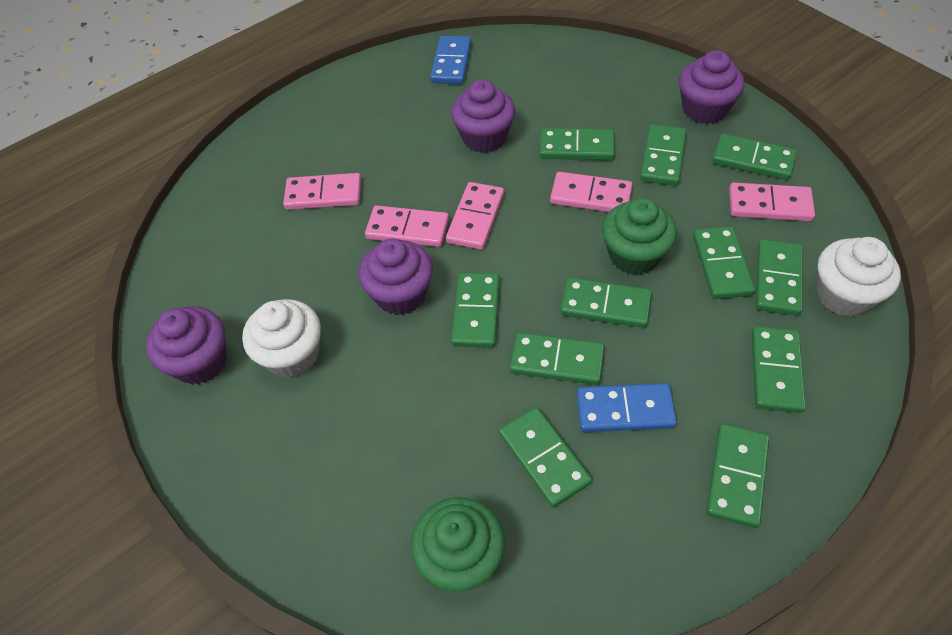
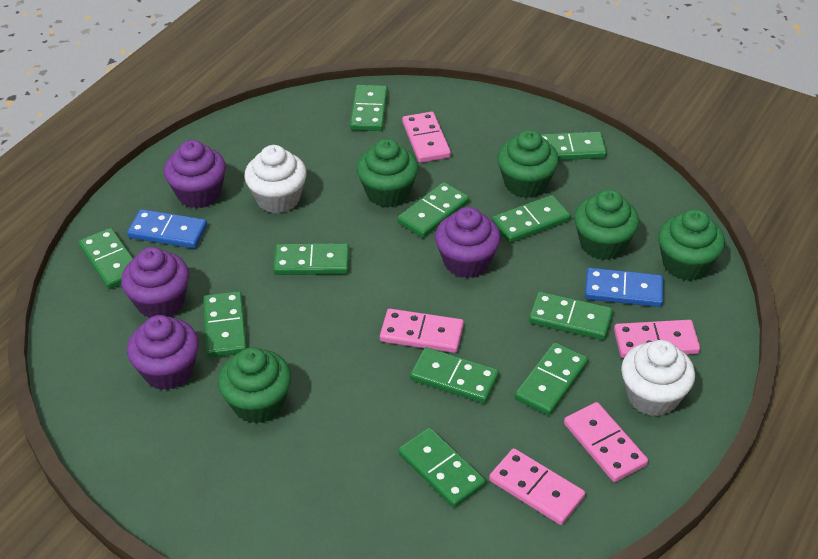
green cupcake: 2 -> 5

